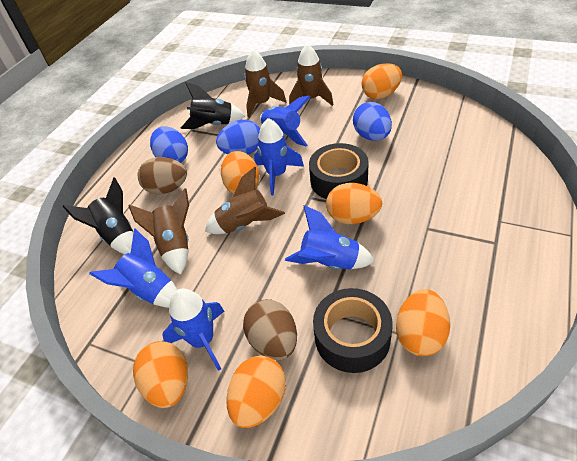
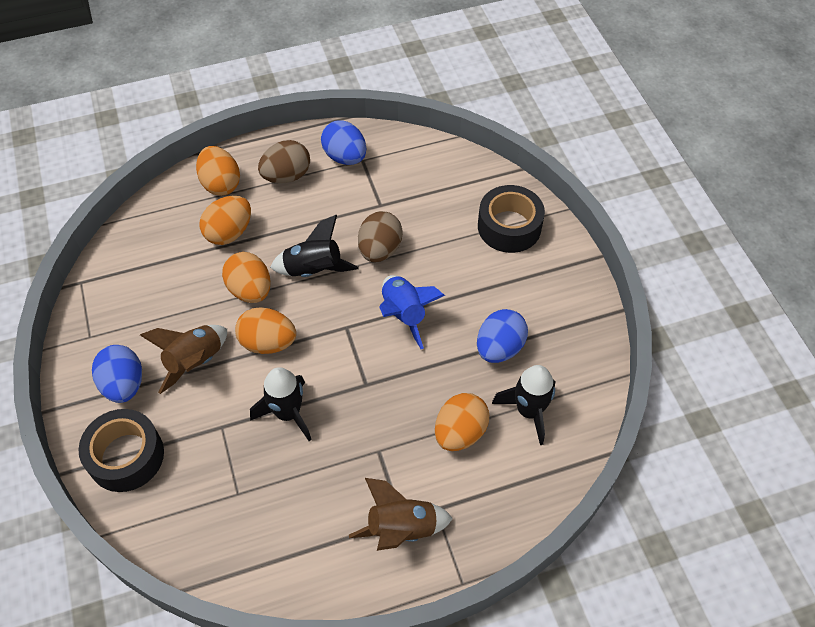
black rocket: 2 -> 3
blue rocket: 5 -> 1
brown rocket: 4 -> 2
orange egg: 6 -> 5

